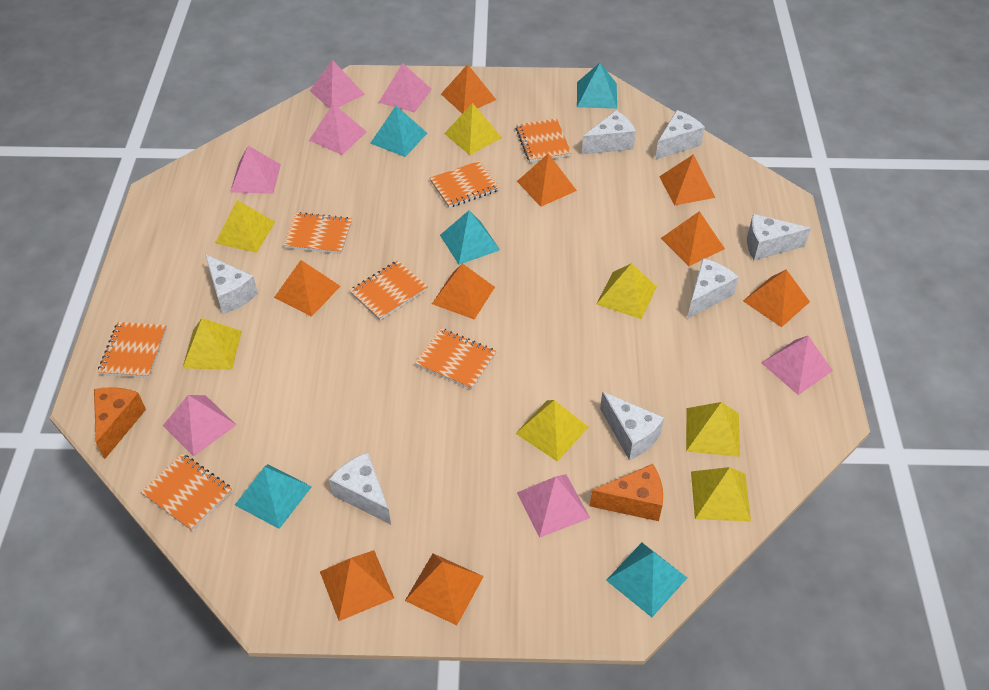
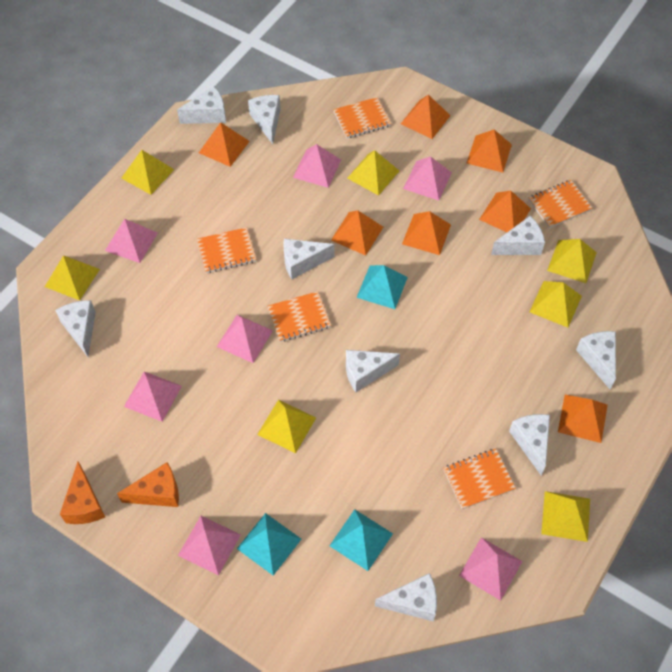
orange notebook: 7 -> 5
orange pyramid: 9 -> 7
turquoise pyramid: 5 -> 3
white cheese: 7 -> 9

